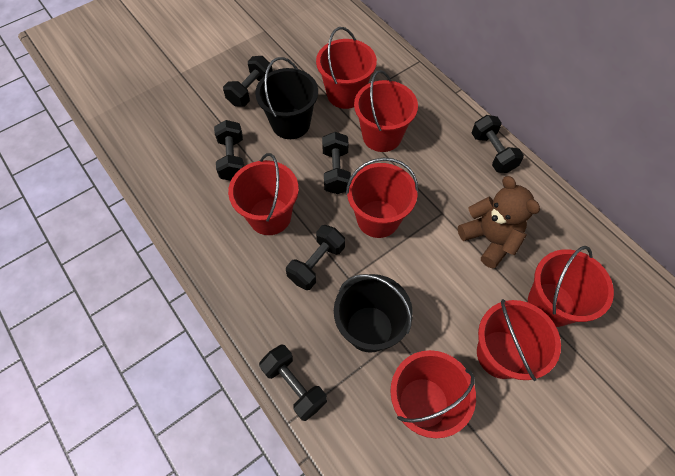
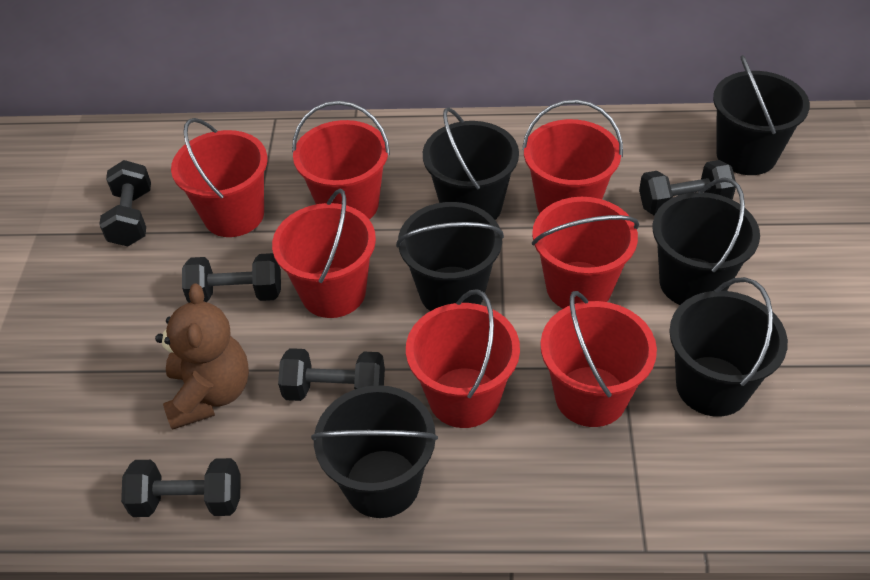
black bucket: 2 -> 6
black dumbbell: 6 -> 5

